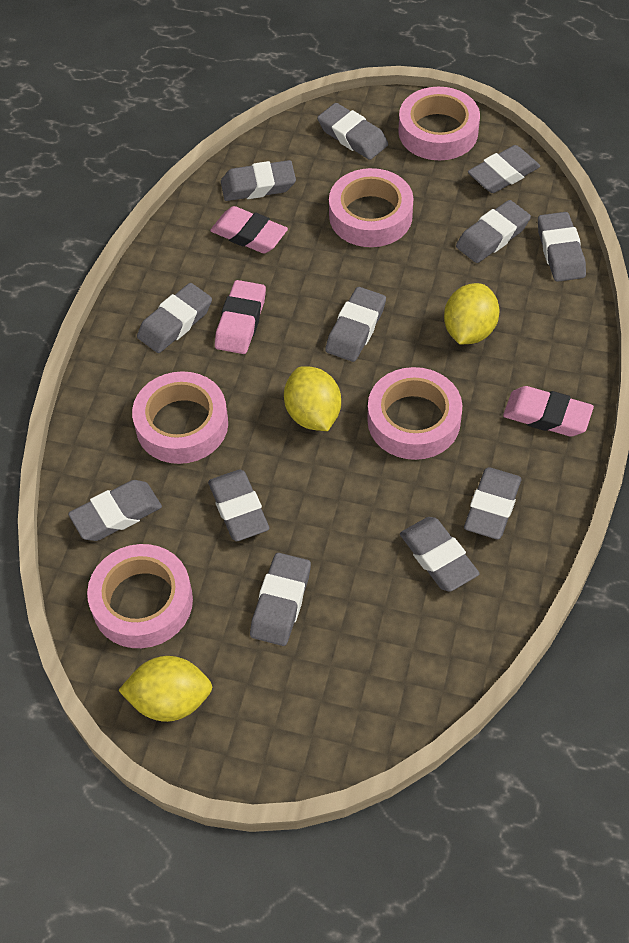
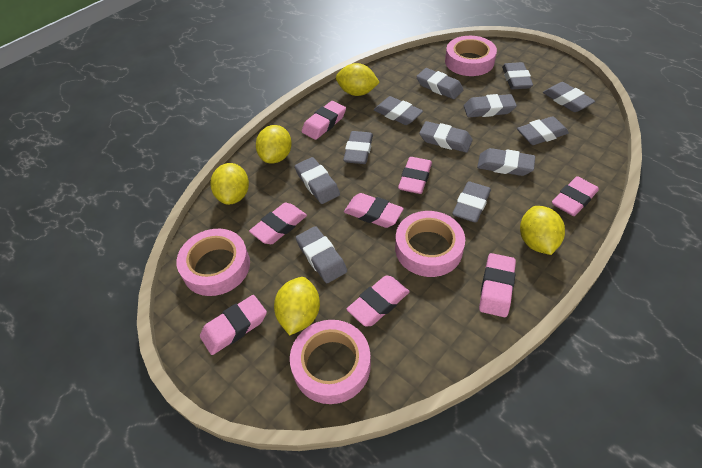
pink eraser: 3 -> 8
pink tape: 5 -> 4
yellow lemon: 3 -> 5

